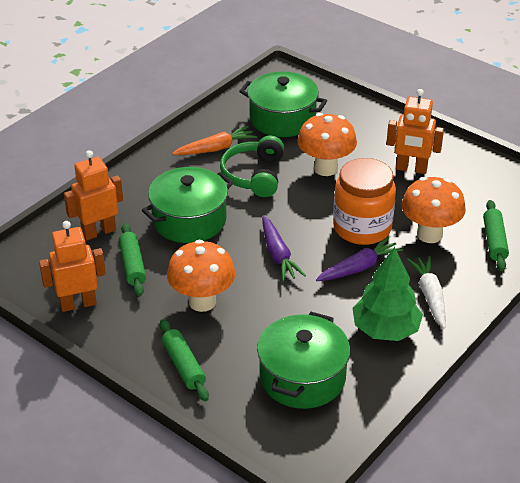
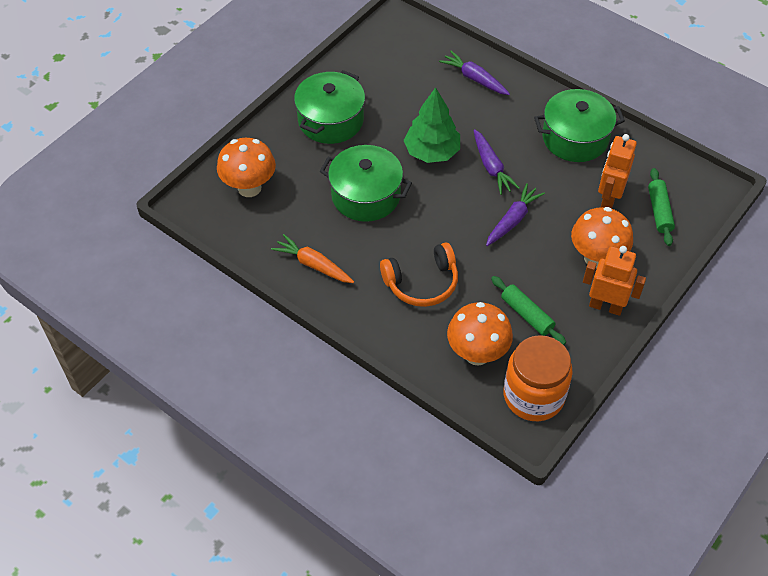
green headphones: 1 -> 0
green rolling pin: 3 -> 2
orange headphones: 0 -> 1
orange robot: 3 -> 2
purple carrot: 2 -> 3
white carrot: 1 -> 0

